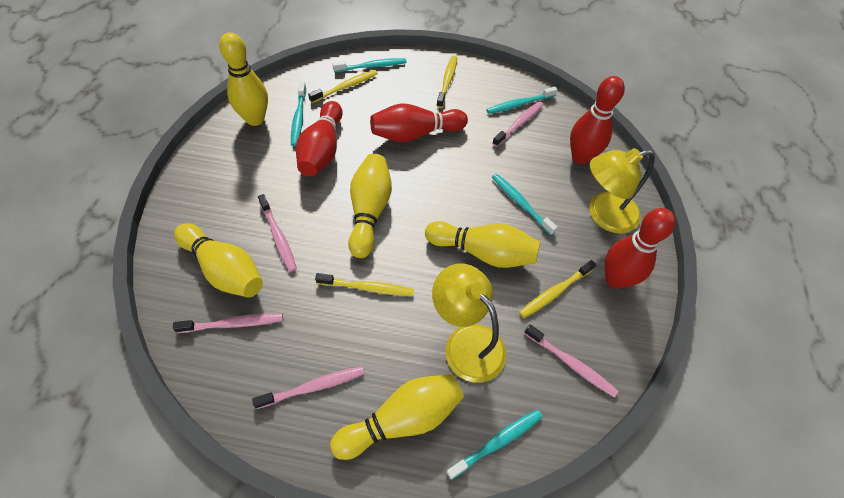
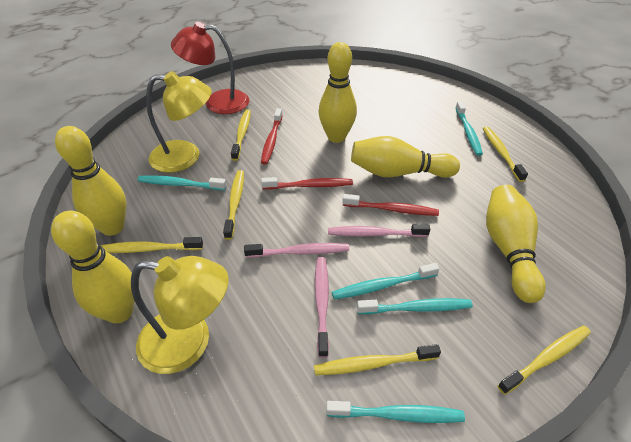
pink toothbrush: 5 -> 3
red bowling pin: 4 -> 0
red lamp: 0 -> 1
red toothbrush: 0 -> 3
yellow toothbrush: 4 -> 6

